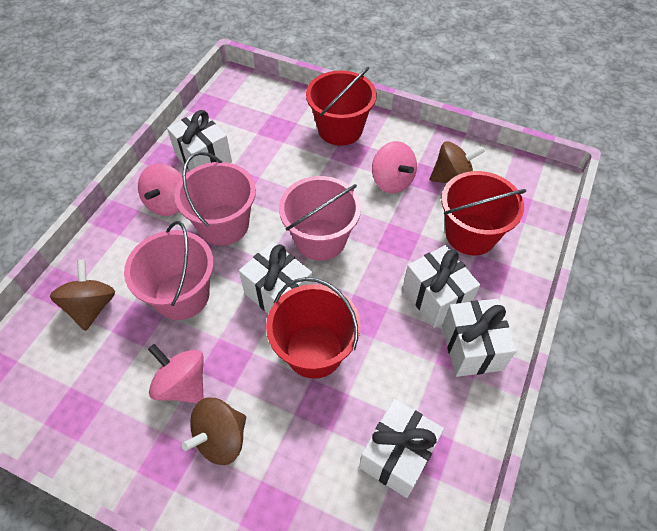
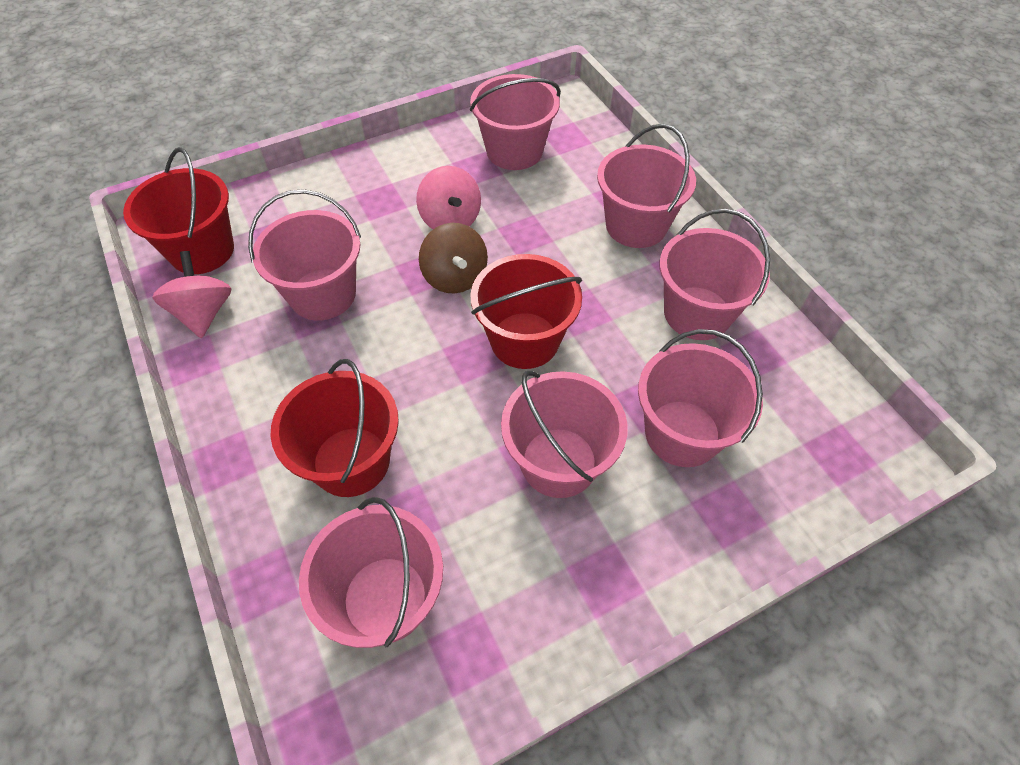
brown spinning top: 3 -> 1
pink bucket: 3 -> 7
pink spinning top: 3 -> 2
white gift: 5 -> 0

